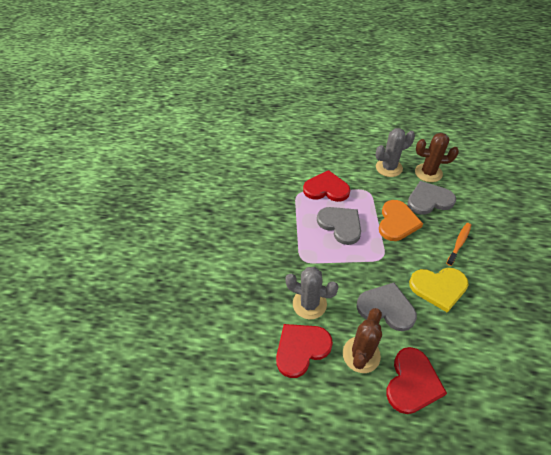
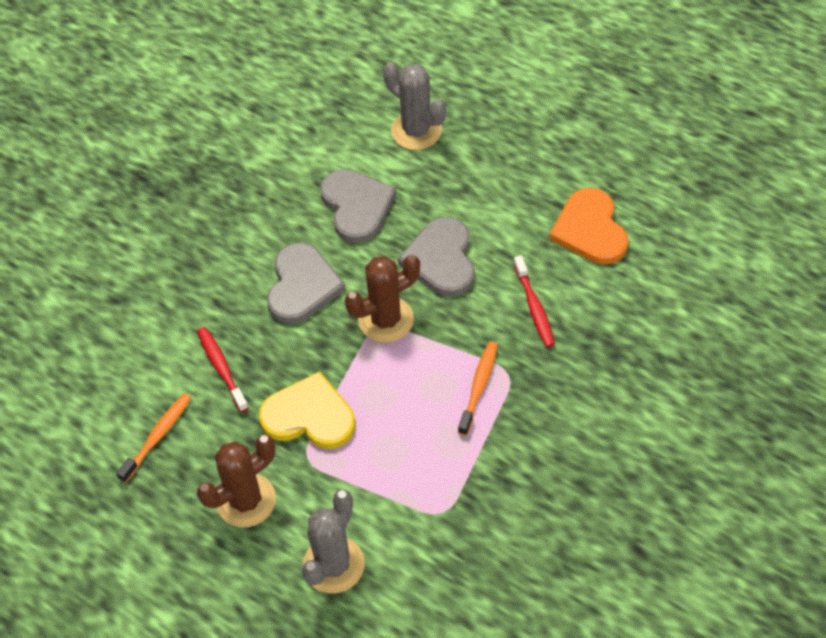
orange toothbrush: 1 -> 2
red heart: 3 -> 0
red toothbrush: 0 -> 2

